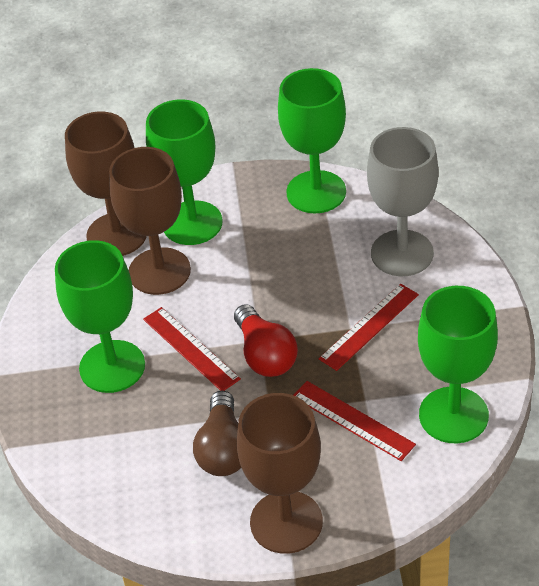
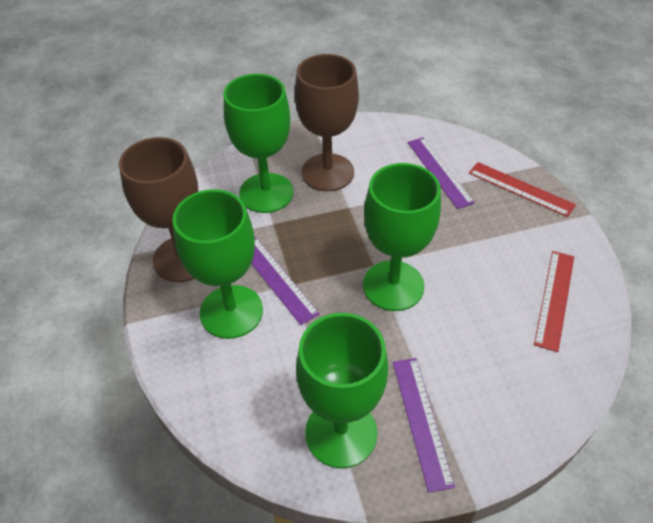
brown goblet: 3 -> 2
brown light bulb: 1 -> 0
grey goblet: 1 -> 0
purple ruler: 0 -> 3
red light bulb: 1 -> 0
red ruler: 3 -> 2

